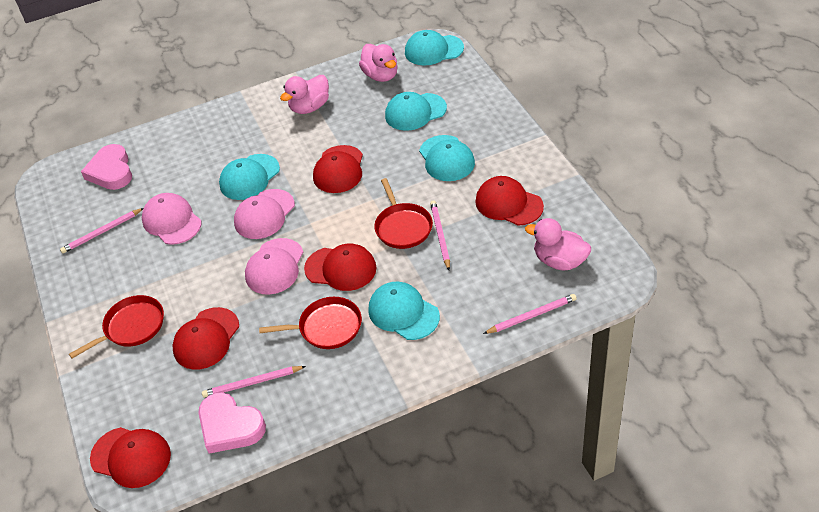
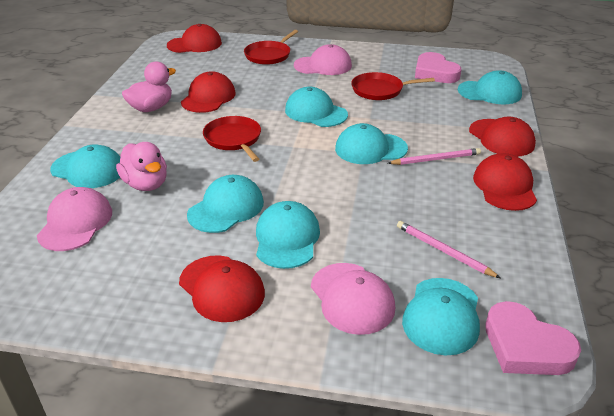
pink duck: 3 -> 2
pink pencil: 4 -> 2
turquoise cap: 5 -> 7

